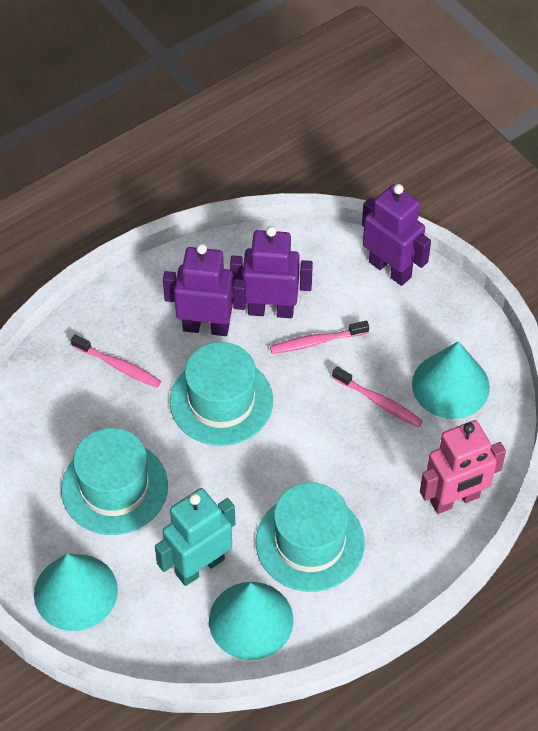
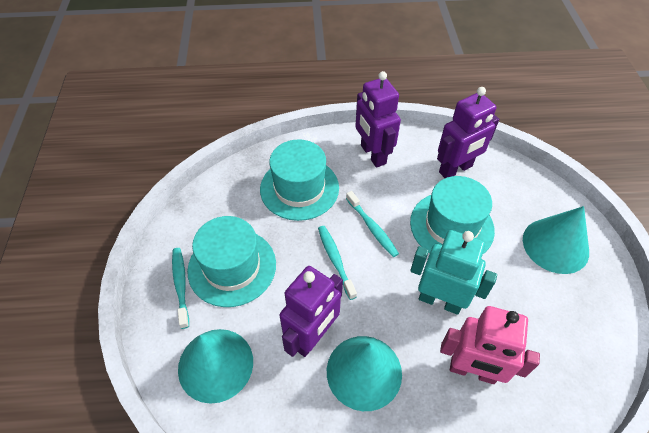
pink toothbrush: 3 -> 0
turquoise toothbrush: 0 -> 3

